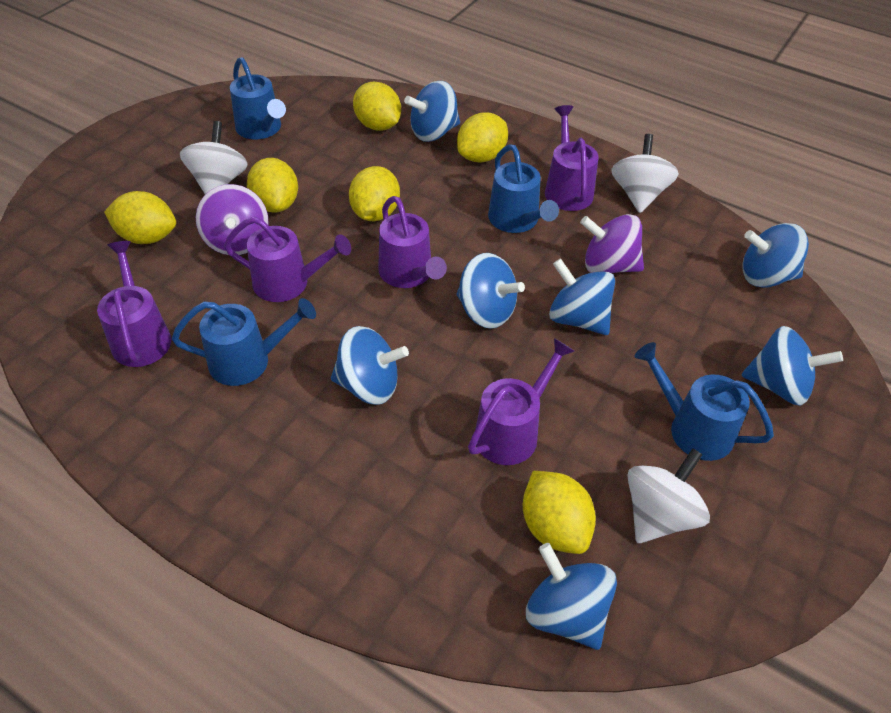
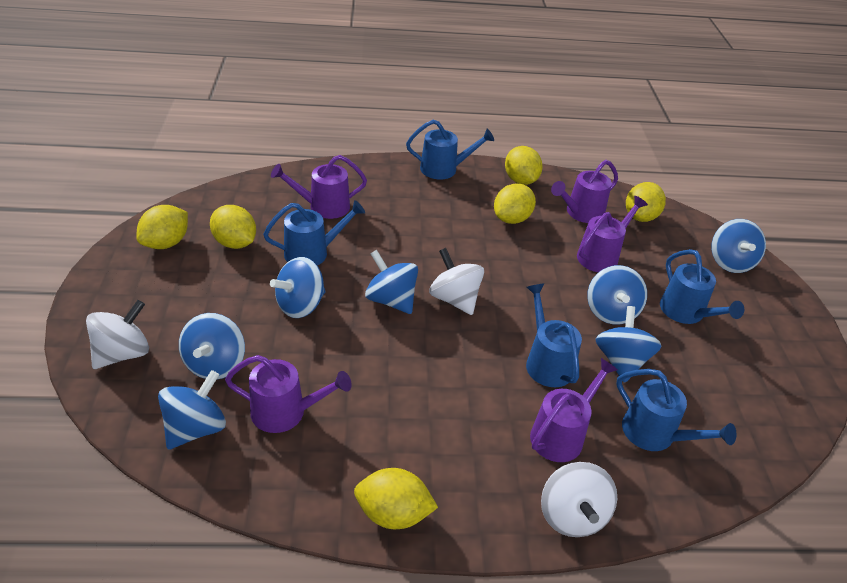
blue watering can: 4 -> 5
purple spinning top: 2 -> 0

